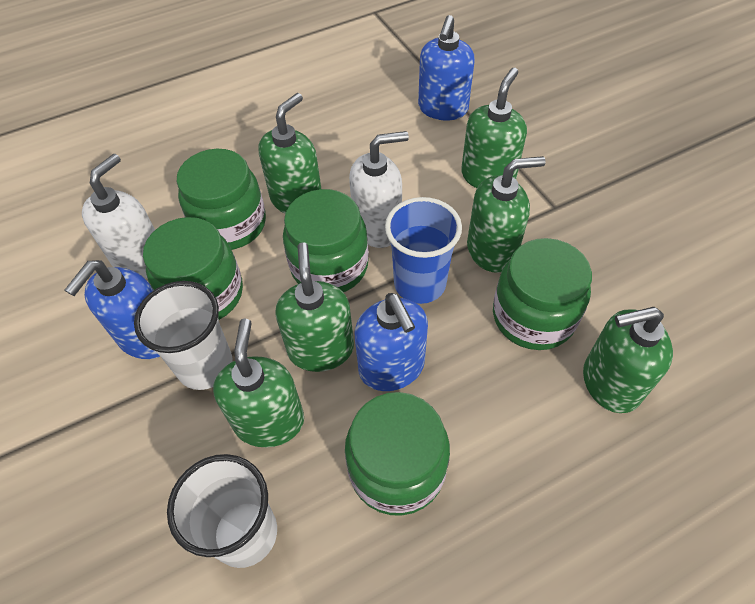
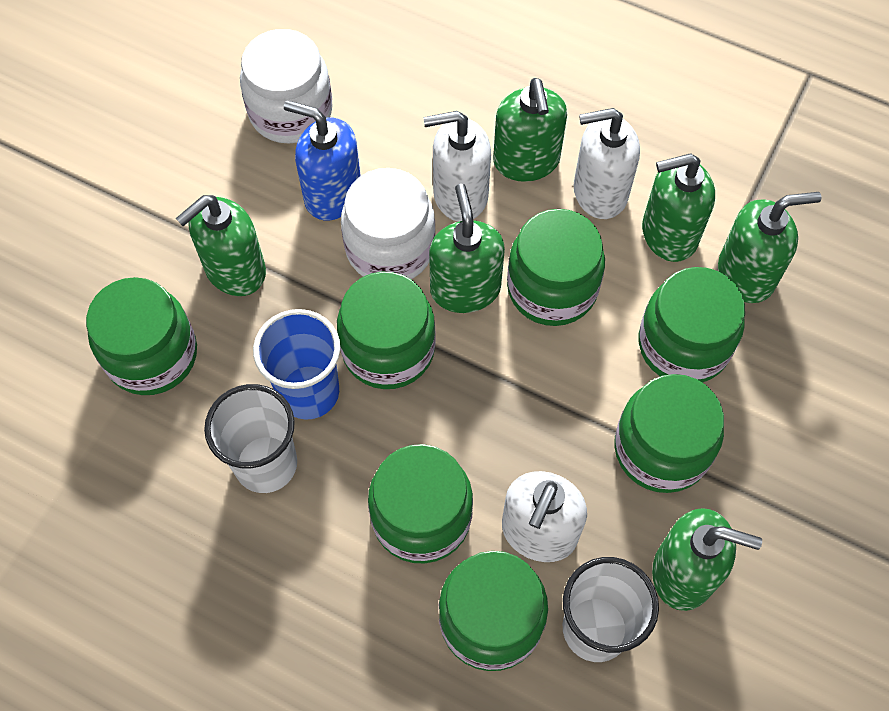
blue soap dispenser: 3 -> 1
green jar: 5 -> 7
white jar: 0 -> 2
white soap dispenser: 2 -> 3

